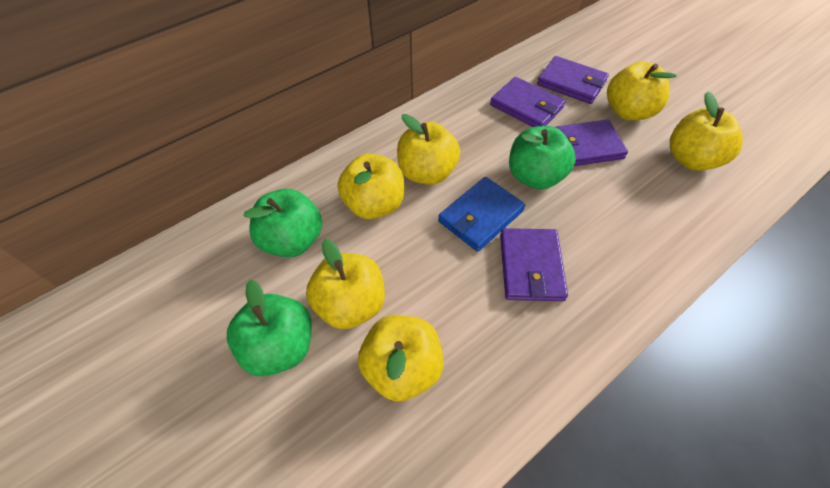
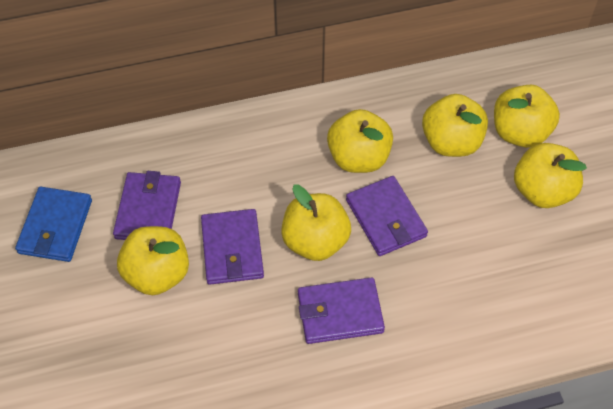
green apple: 3 -> 0

